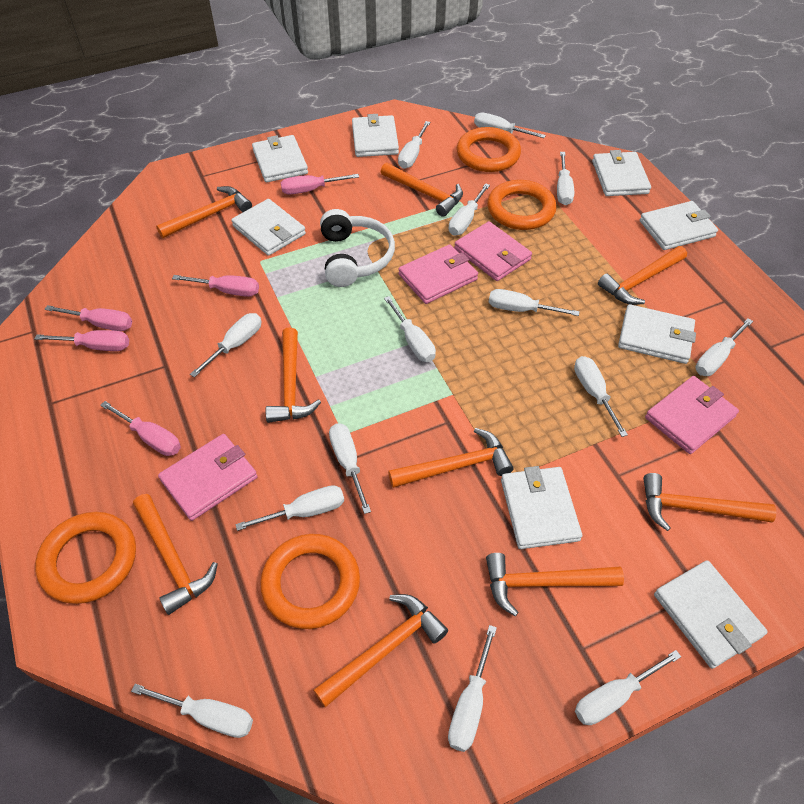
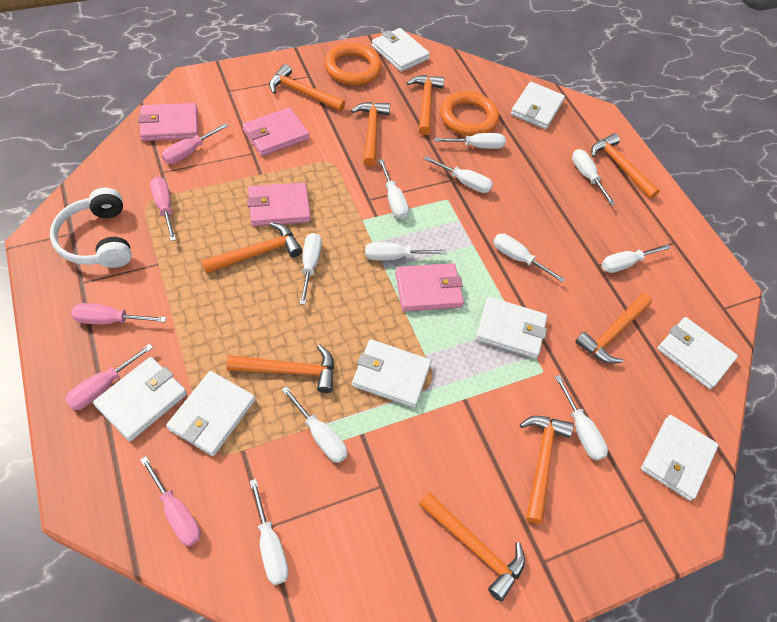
orange ring: 4 -> 2
white screwdriver: 14 -> 11

